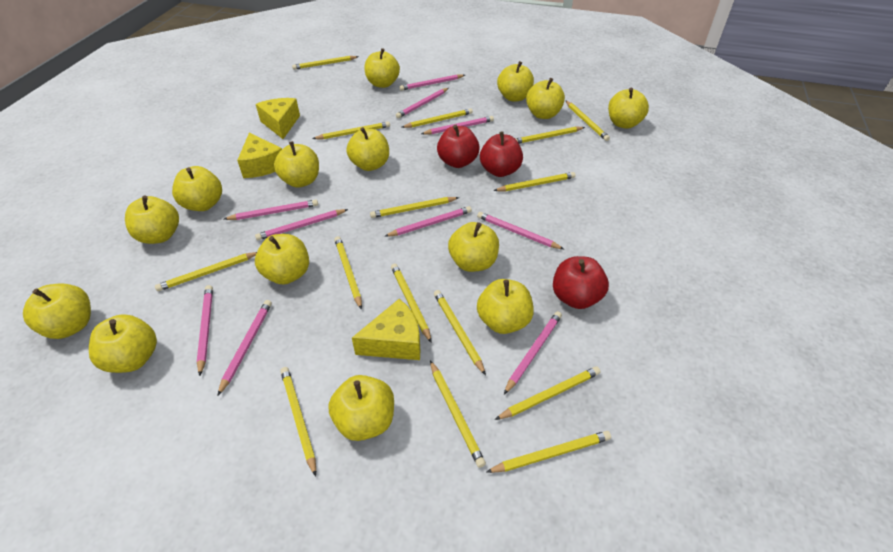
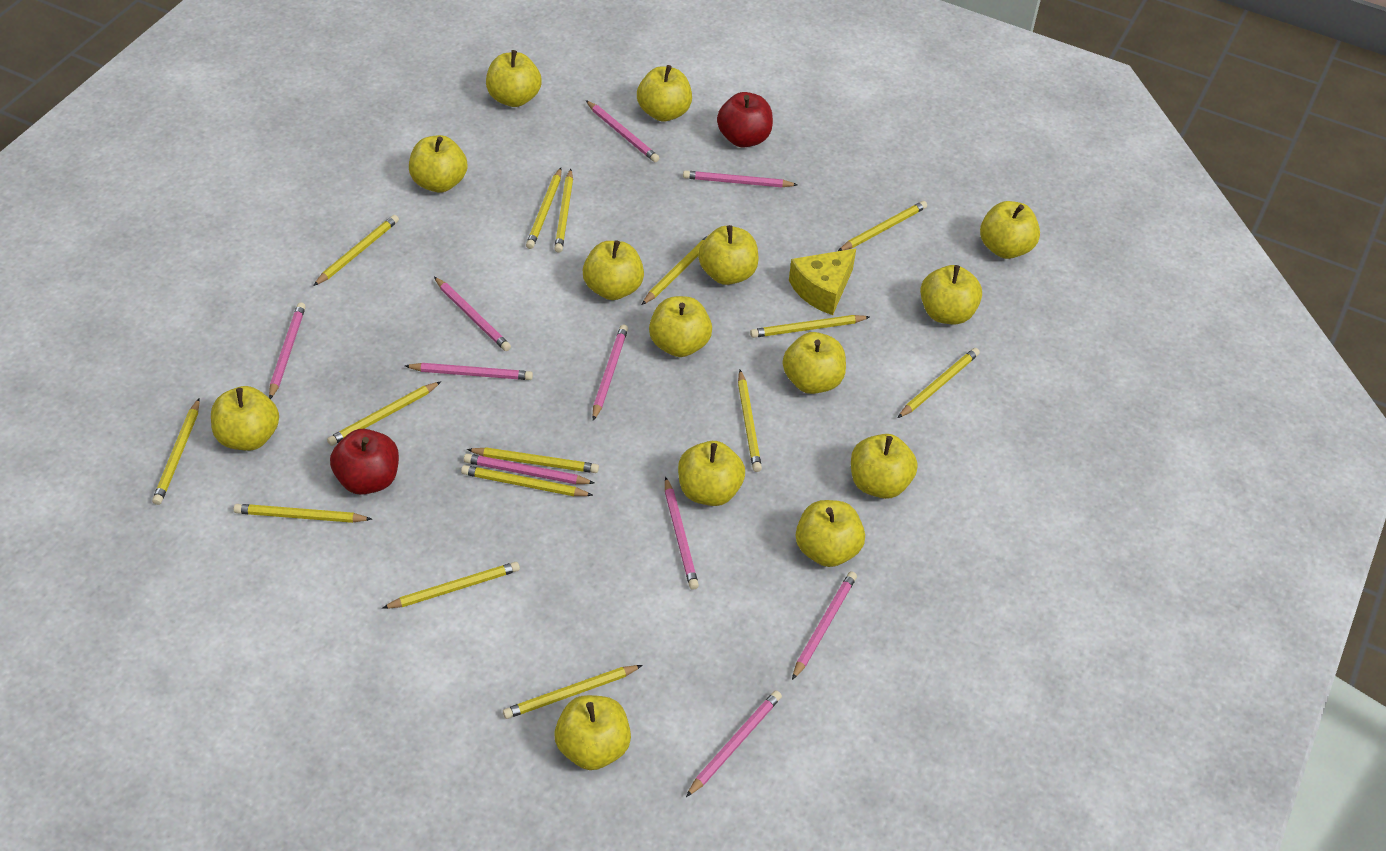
red apple: 3 -> 2
yellow cheese: 3 -> 1

